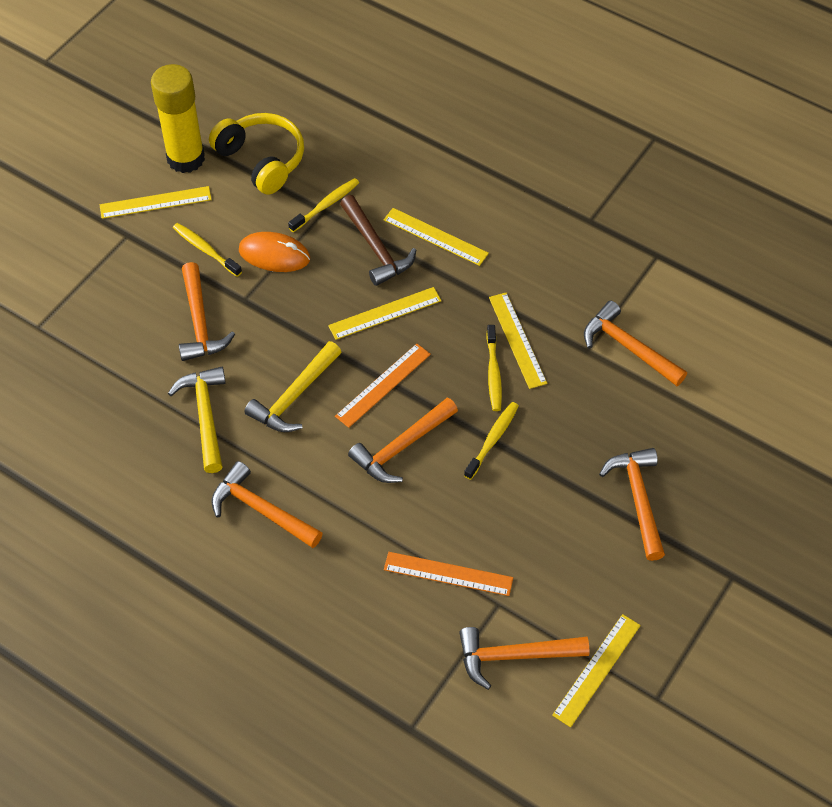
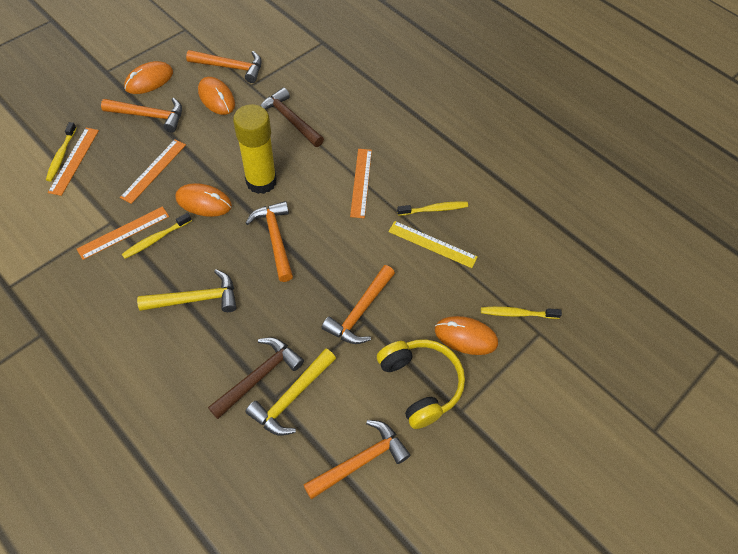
brown hammer: 1 -> 2
orange hammer: 6 -> 5
orange mouse: 1 -> 4
orange ruler: 2 -> 4
yellow ruler: 5 -> 1

